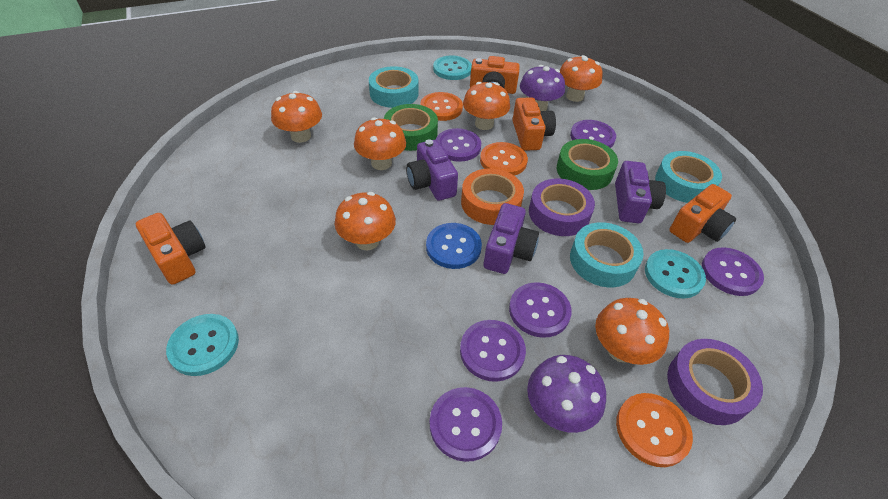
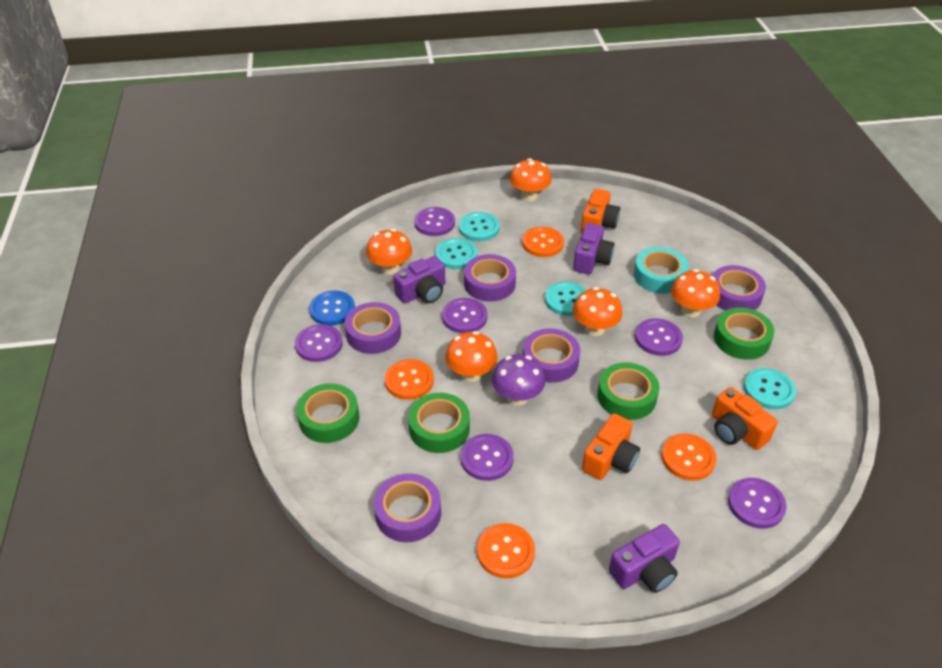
green tape: 2 -> 4
orange button: 3 -> 4
orange camera: 4 -> 3
orange mushroom: 6 -> 5
orange tape: 1 -> 0
purple mushroom: 2 -> 1
purple tape: 2 -> 5
turquoise button: 3 -> 4
turquoise tape: 3 -> 1

